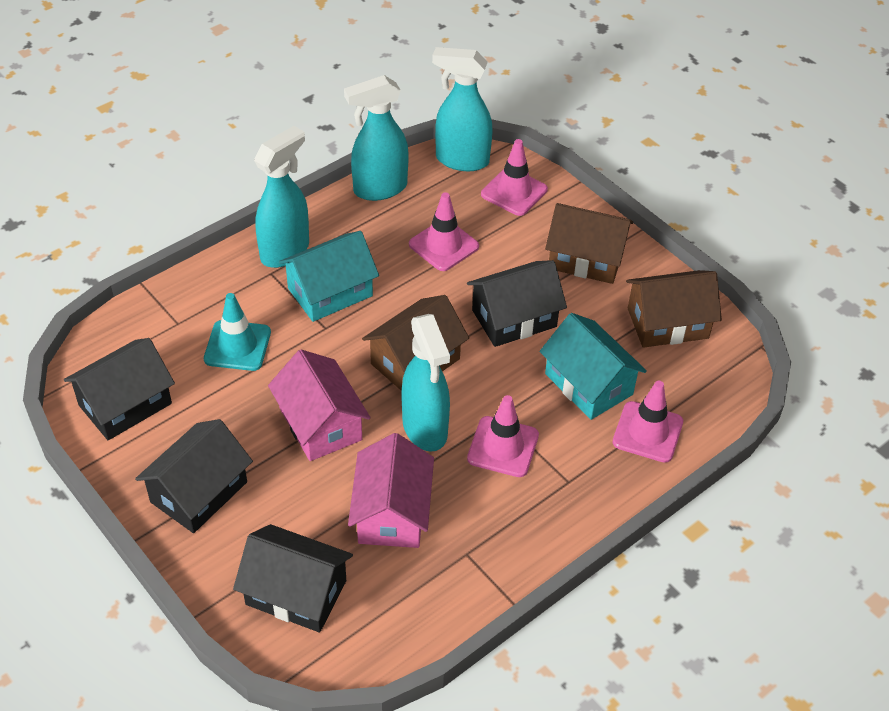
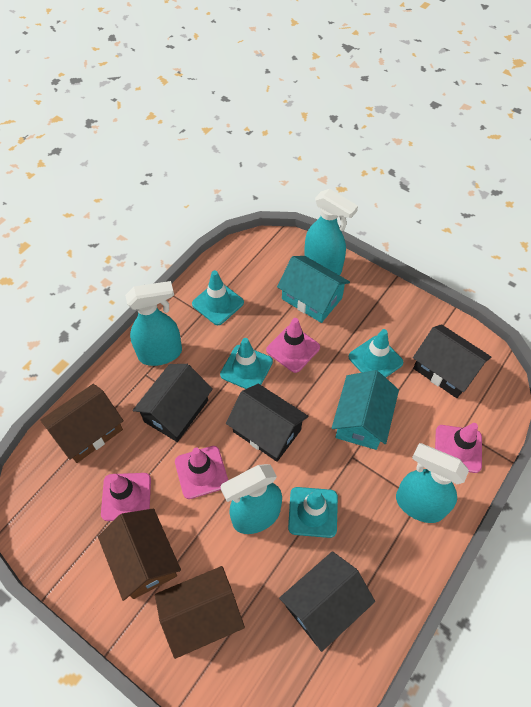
pink house: 2 -> 0
turquoise traffic cone: 1 -> 4

